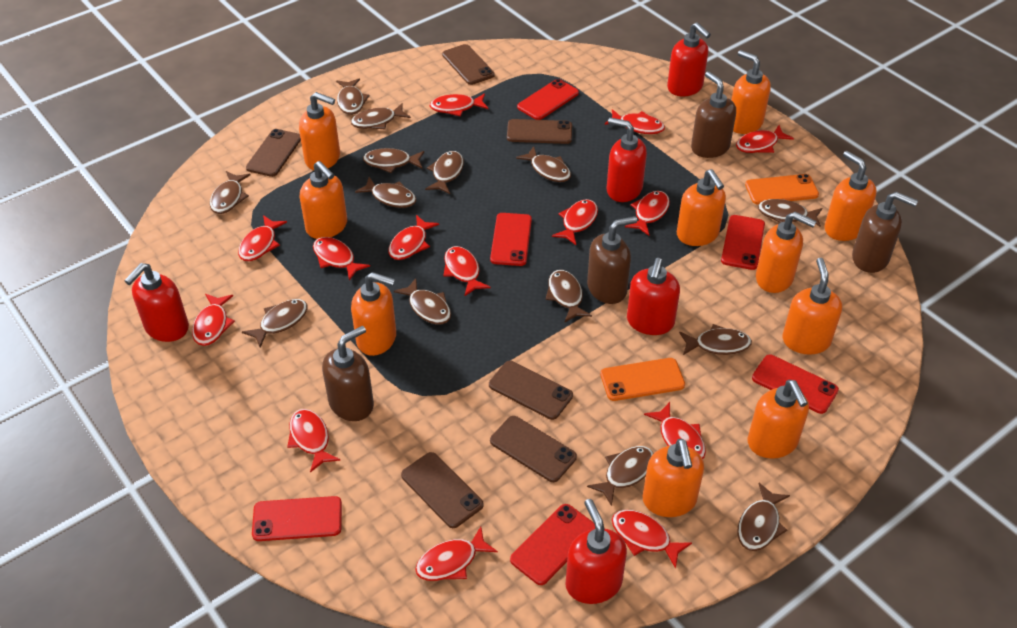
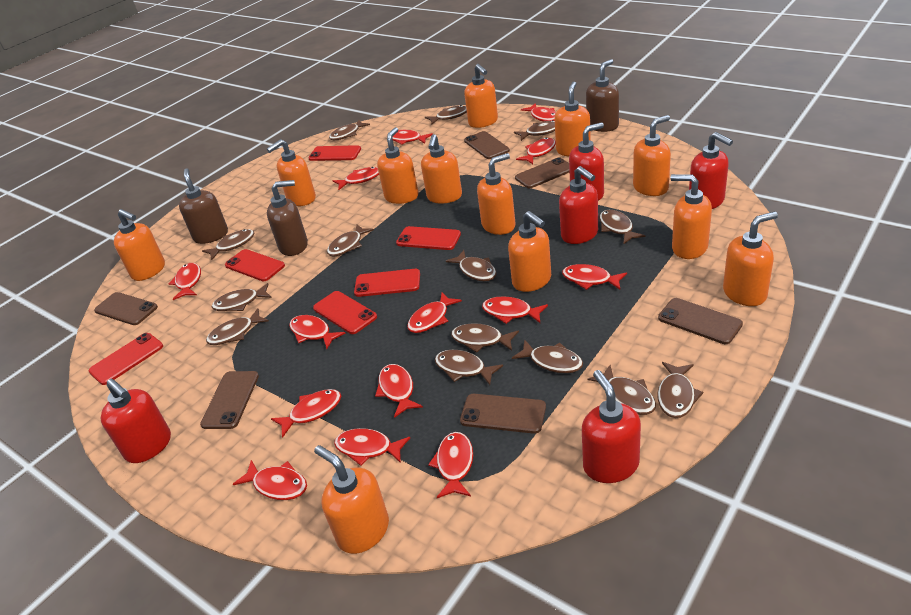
brown soap dispenser: 4 -> 3
orange phone: 2 -> 0
orange soap dispenser: 10 -> 12

